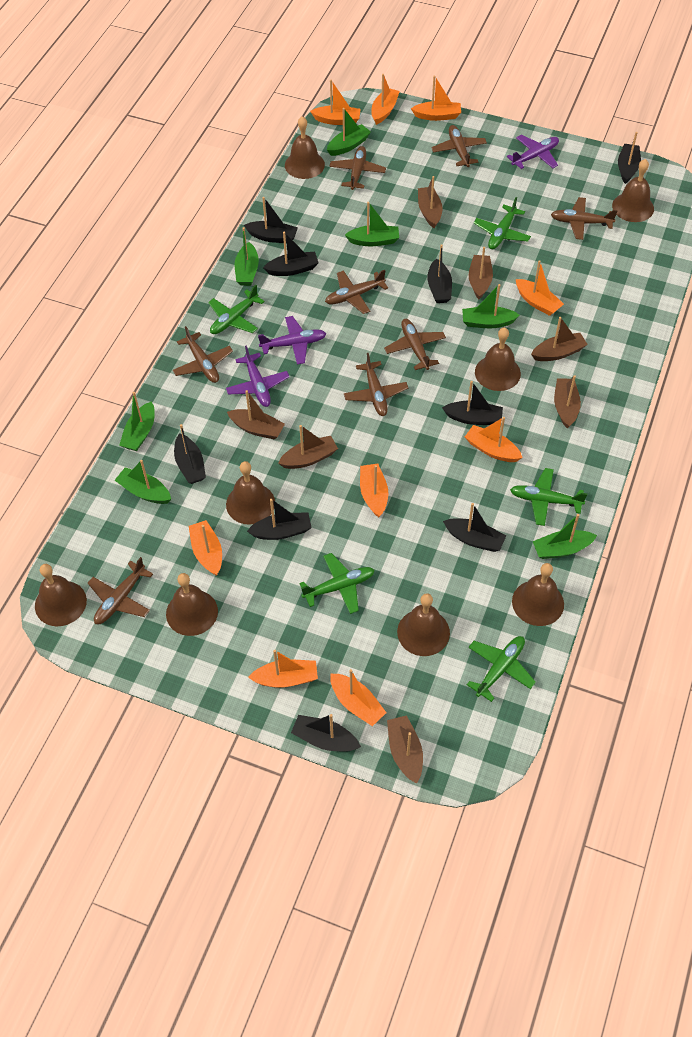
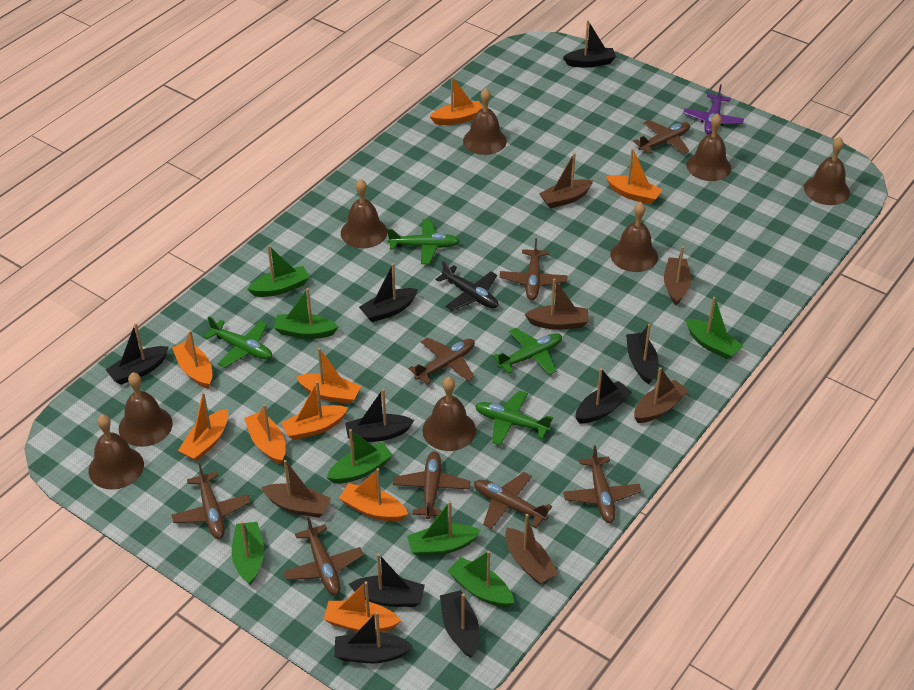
black plane: 0 -> 1
brown boat: 7 -> 6
green plane: 5 -> 4
purple plane: 3 -> 1

